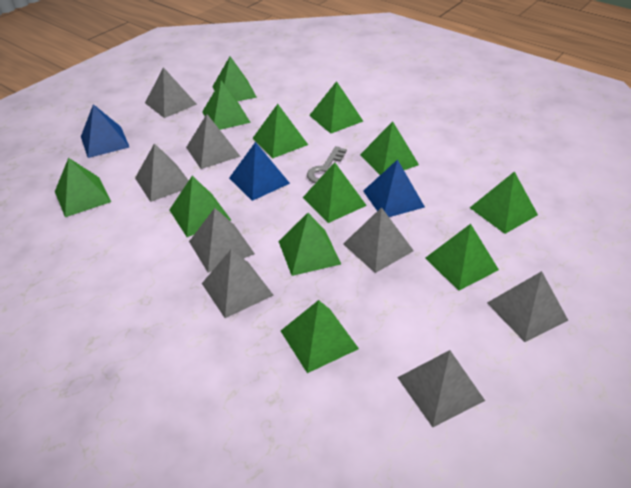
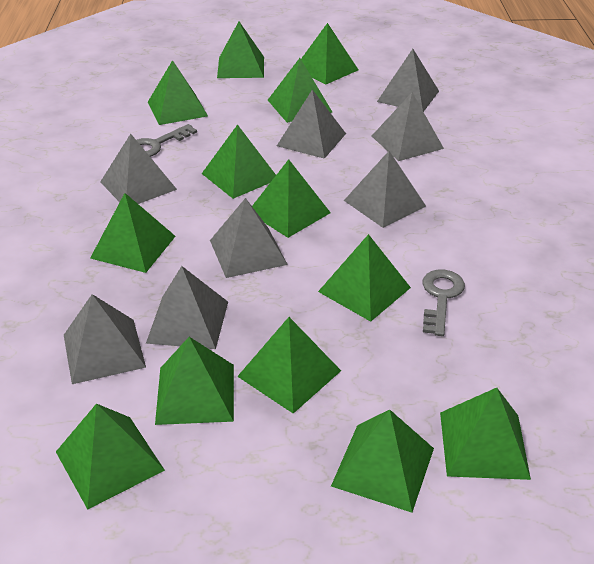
blue pyramid: 3 -> 0
green pyramid: 12 -> 13
grey key: 1 -> 2

